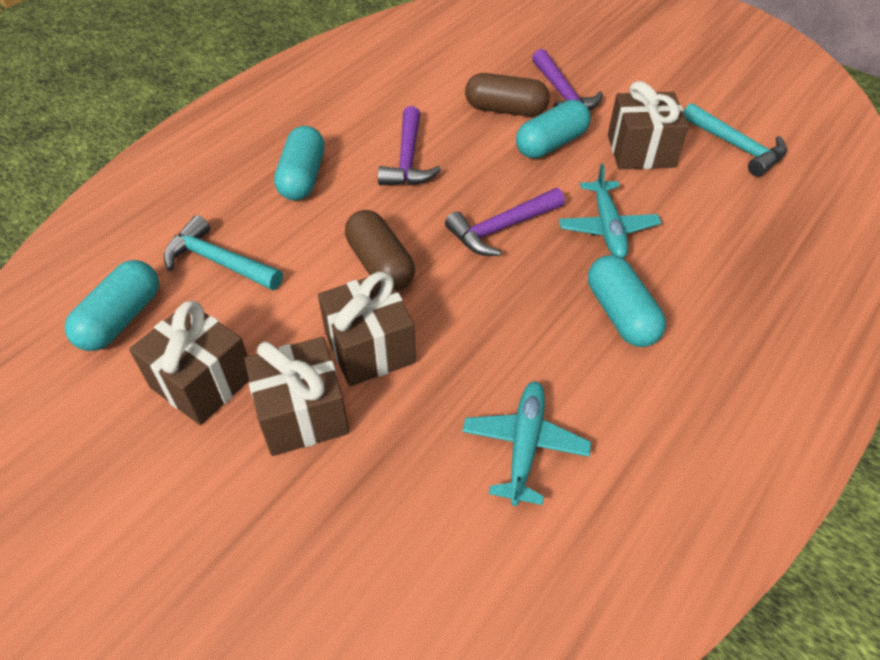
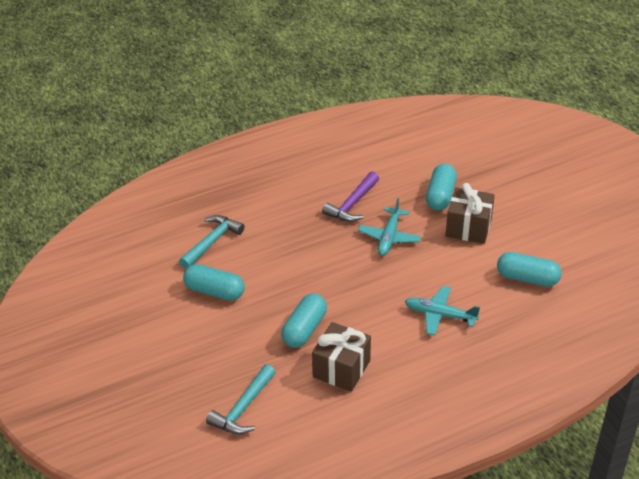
brown capsule: 2 -> 0
brown gift: 4 -> 2
purple hammer: 3 -> 1

